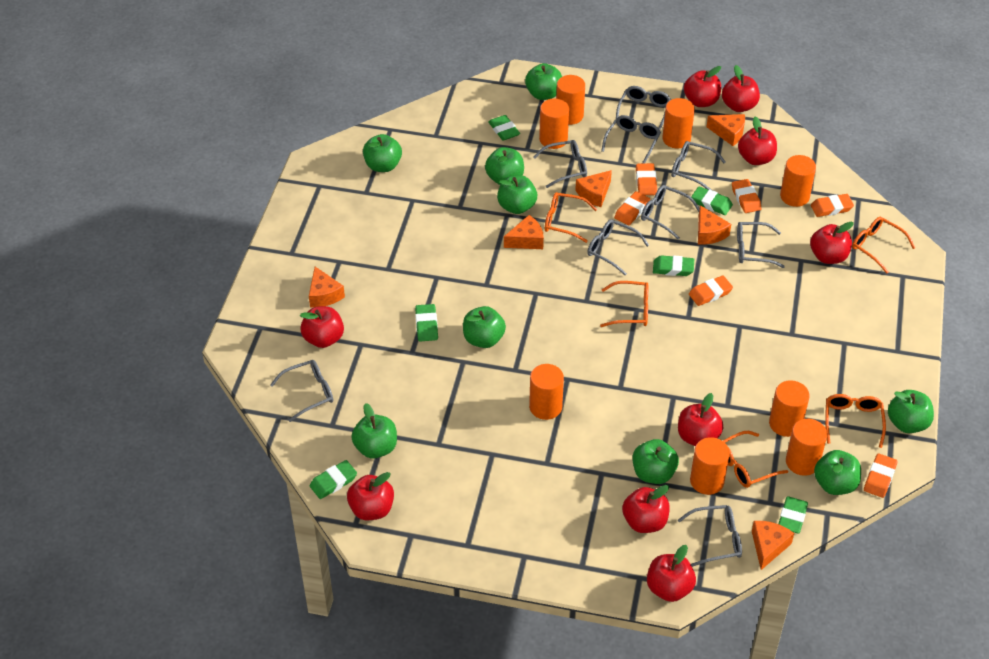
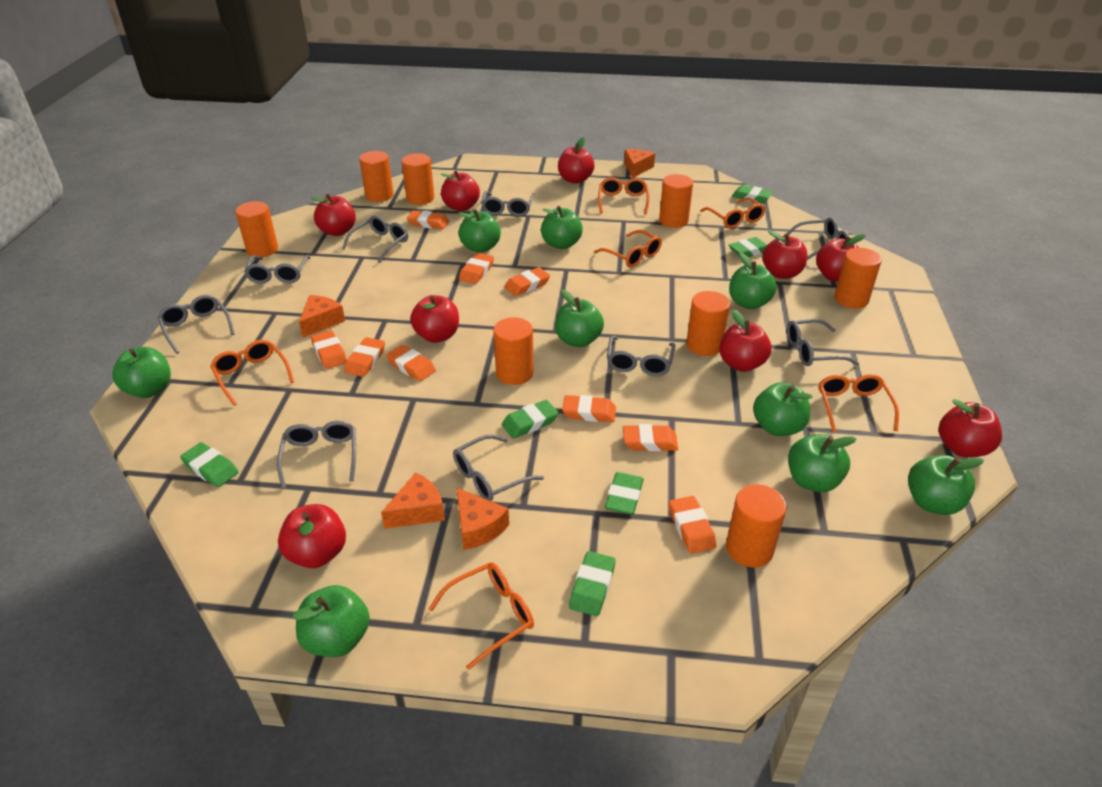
orange cheese: 6 -> 4
orange eraser: 6 -> 9
orange glasses: 5 -> 6

